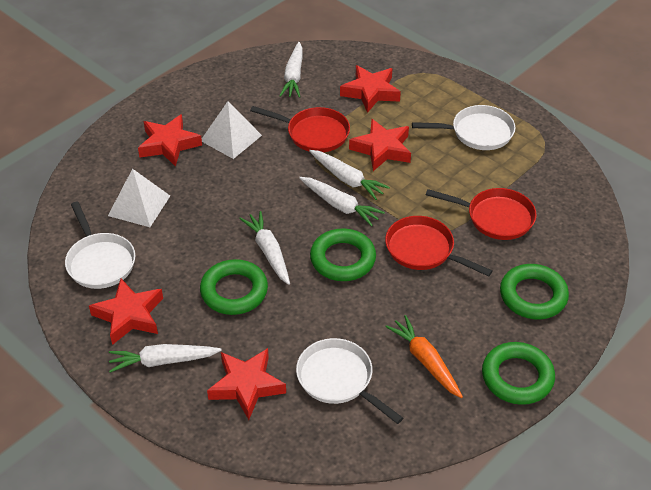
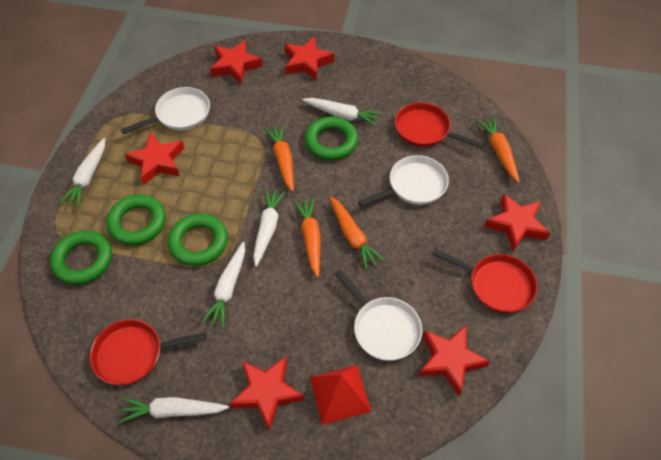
orange carrot: 1 -> 4
red pyramid: 0 -> 1
red star: 5 -> 6
white pyramid: 2 -> 0

